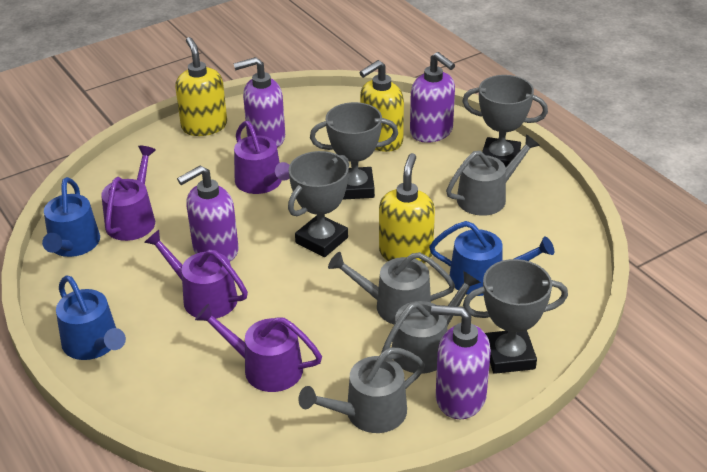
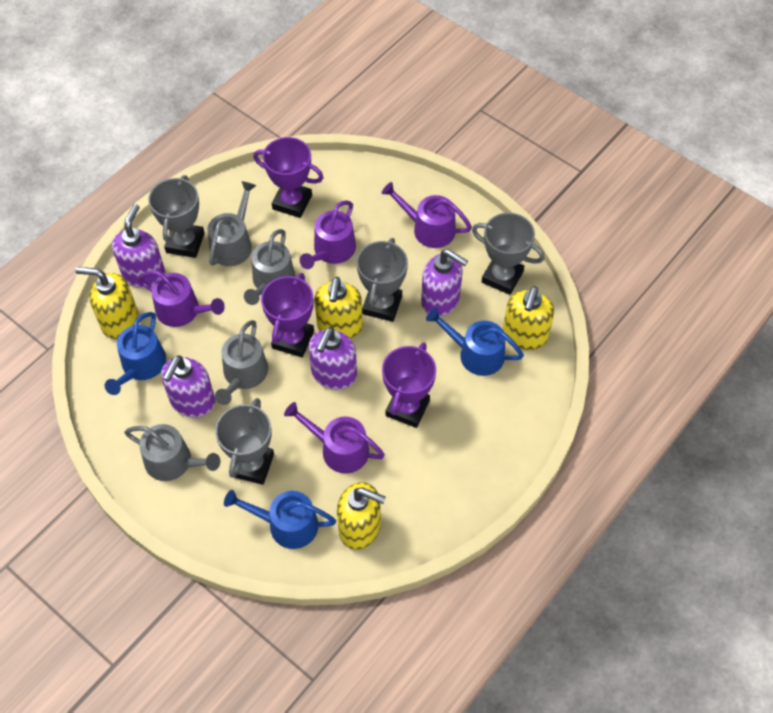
purple trophy: 0 -> 3
yellow soap dispenser: 3 -> 4

